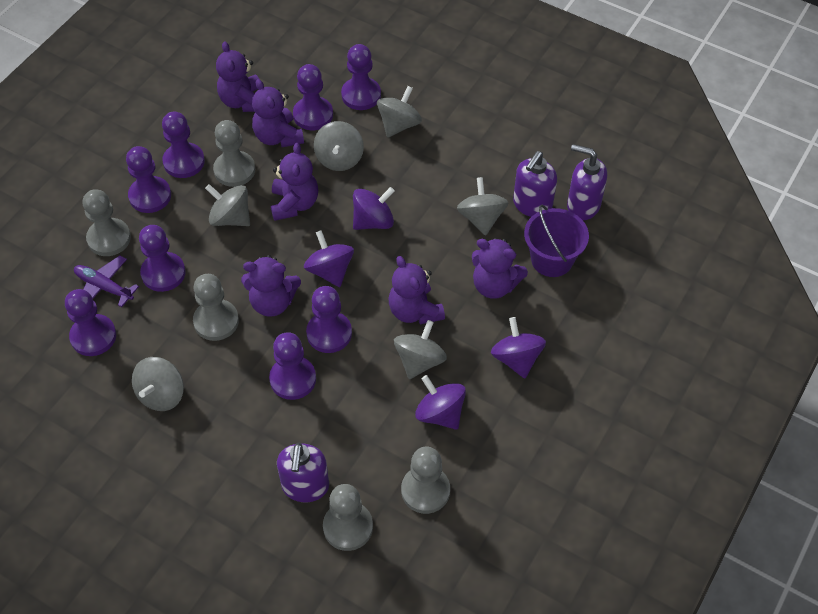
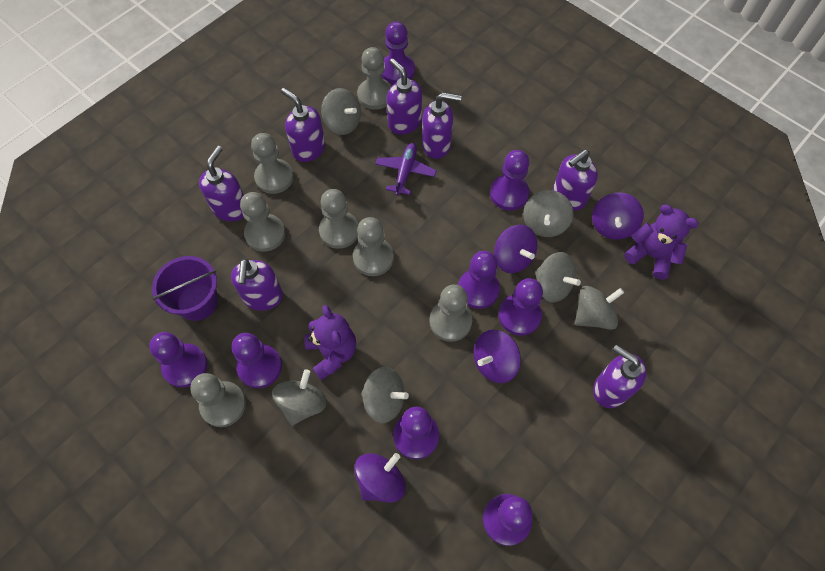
grey pawn: 5 -> 7
purple soap dispenser: 3 -> 7
purple teddy bear: 6 -> 2

